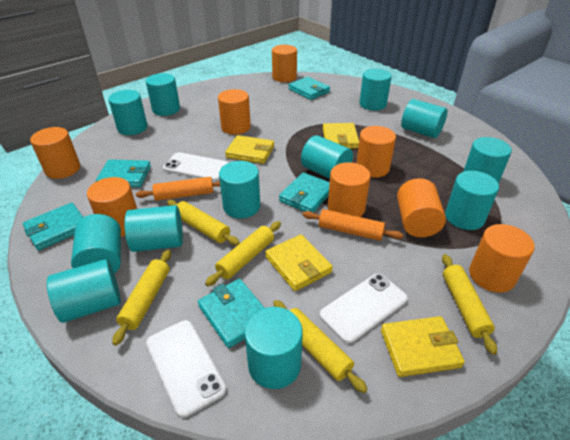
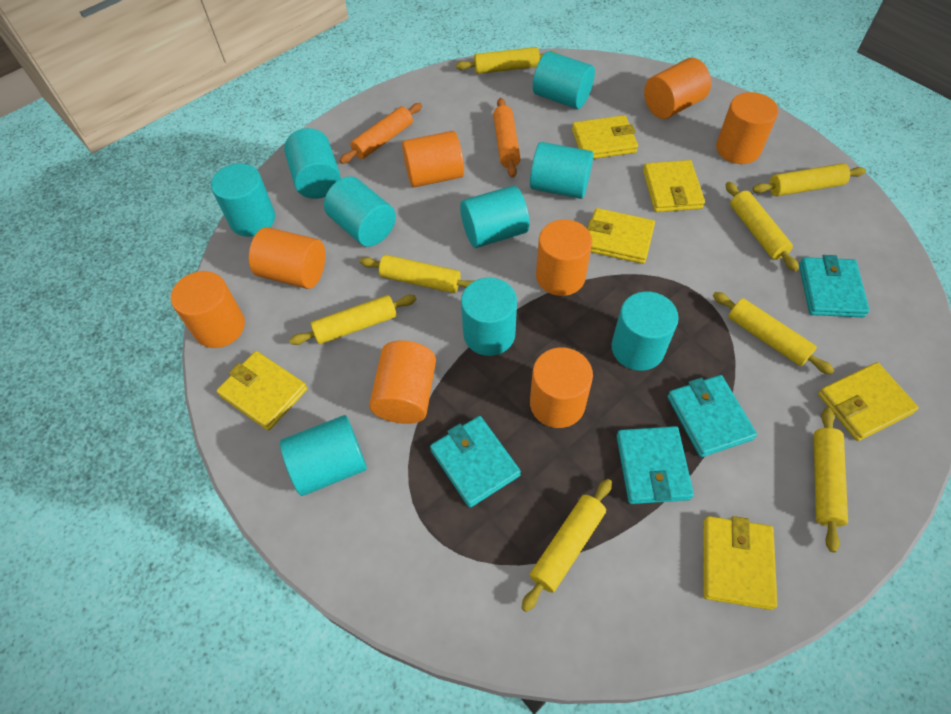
turquoise cylinder: 12 -> 9
turquoise wallet: 5 -> 4
white phone: 3 -> 0
yellow rolling pin: 5 -> 8
yellow wallet: 4 -> 6

